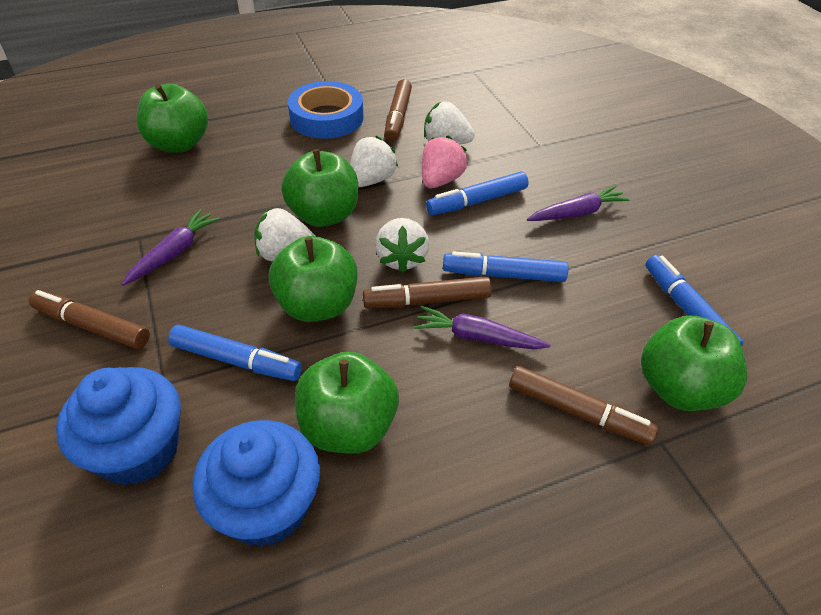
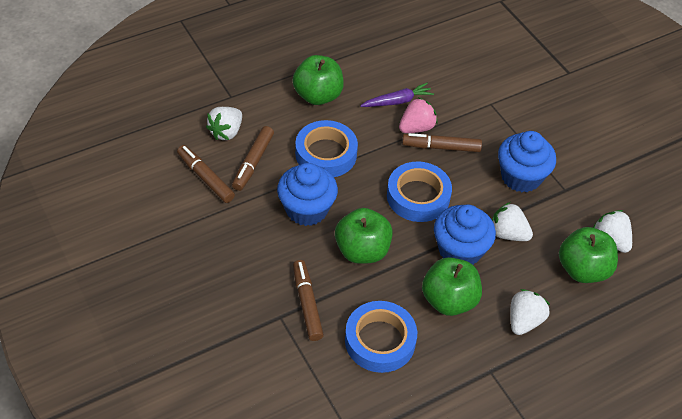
blue cupcake: 2 -> 3
blue marker: 4 -> 0
blue tape: 1 -> 3
green apple: 5 -> 4
purple carrot: 3 -> 1

